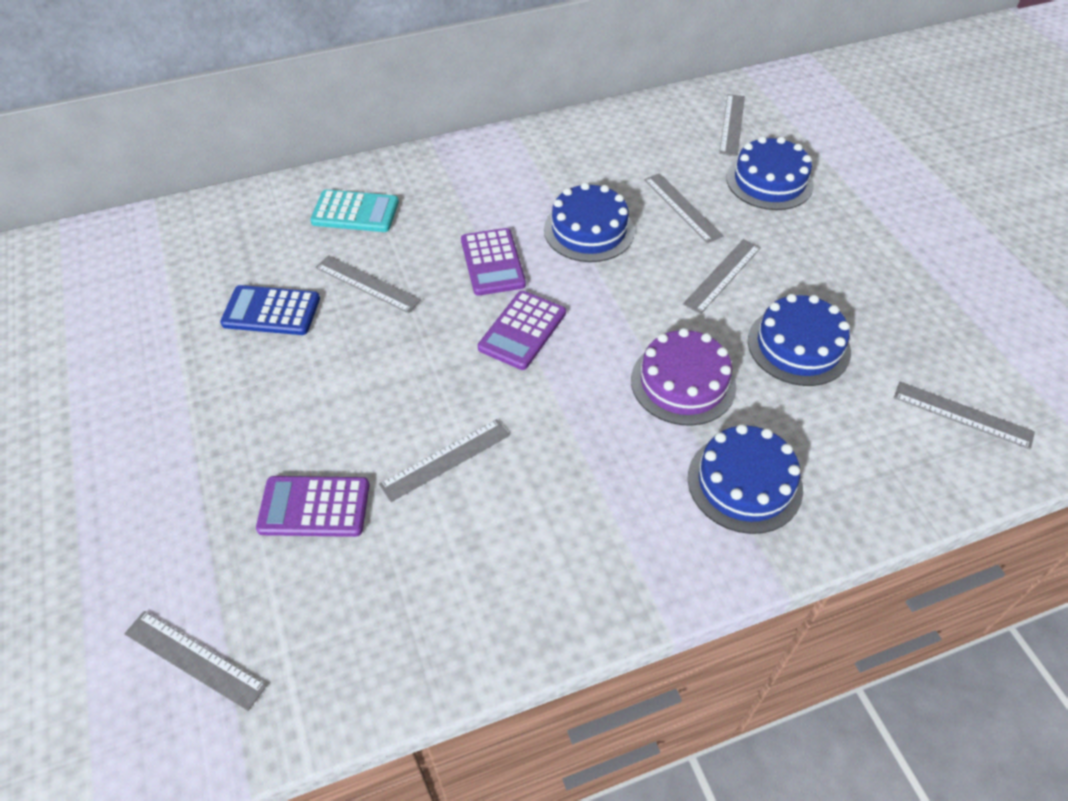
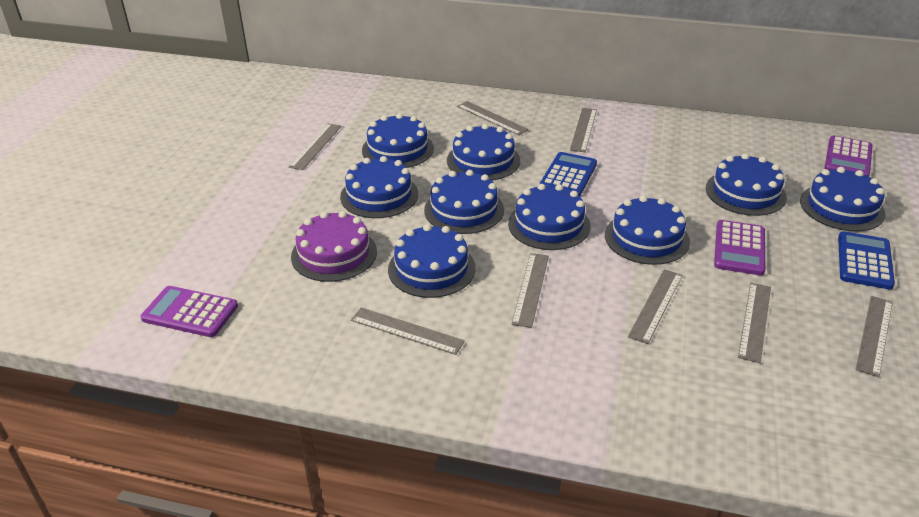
blue cake: 4 -> 9
blue calculator: 1 -> 2
grey ruler: 7 -> 8
turquoise calculator: 1 -> 0

